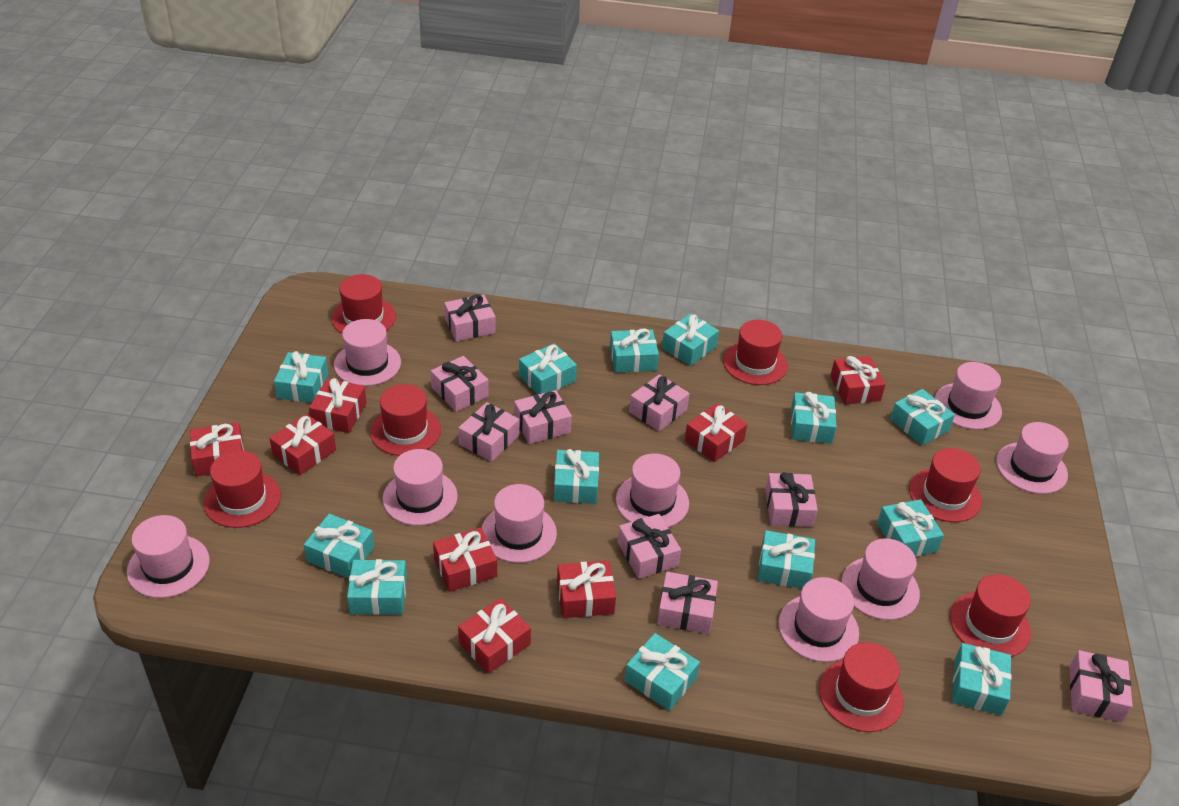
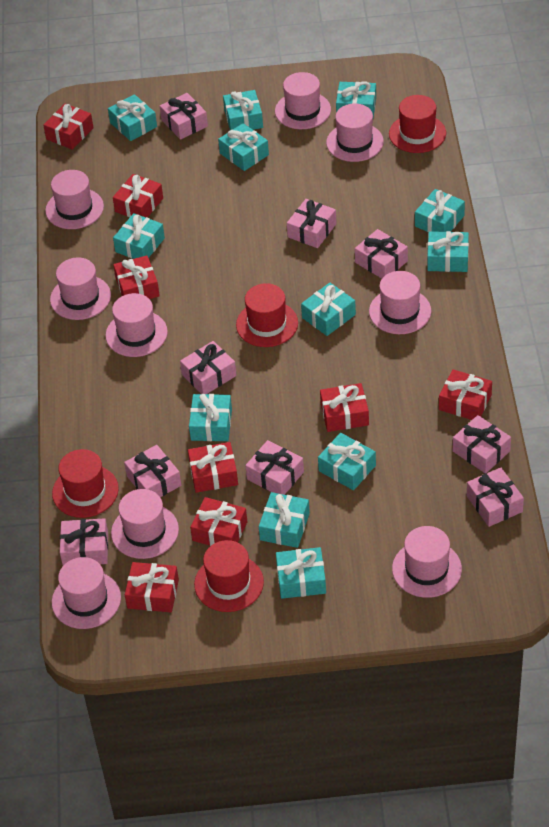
red hat: 7 -> 4
turquoise gift: 13 -> 12

